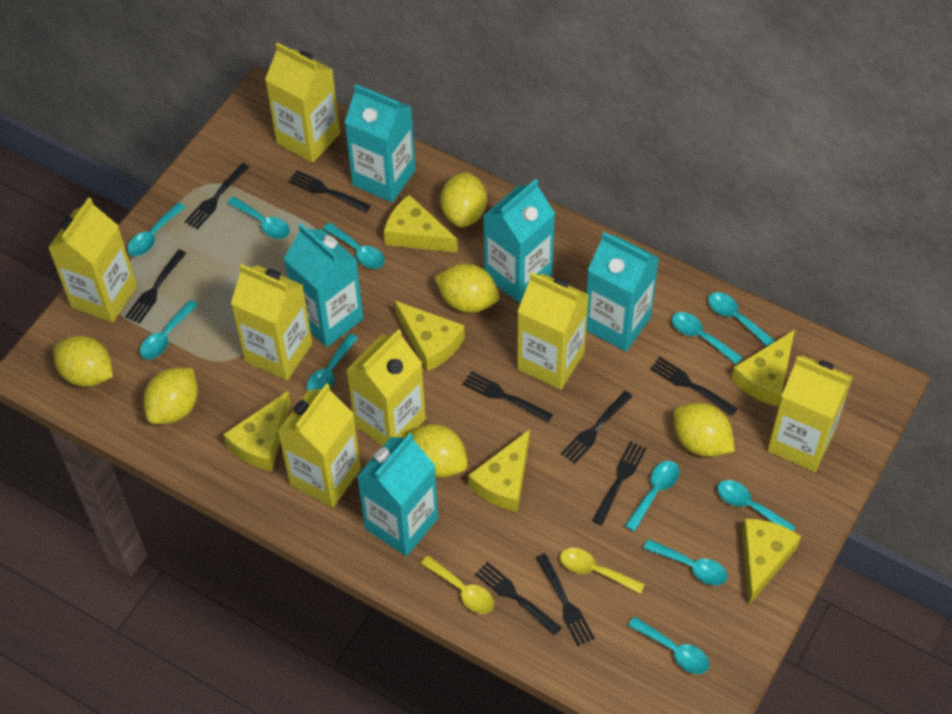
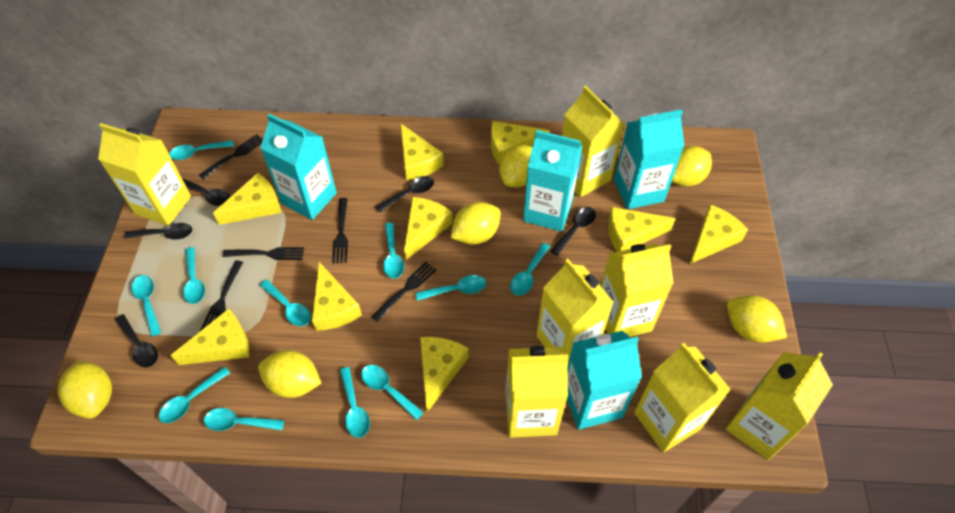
black fork: 9 -> 5
black spoon: 0 -> 5
turquoise carton: 5 -> 4
yellow cheese: 6 -> 9
yellow spoon: 2 -> 0

